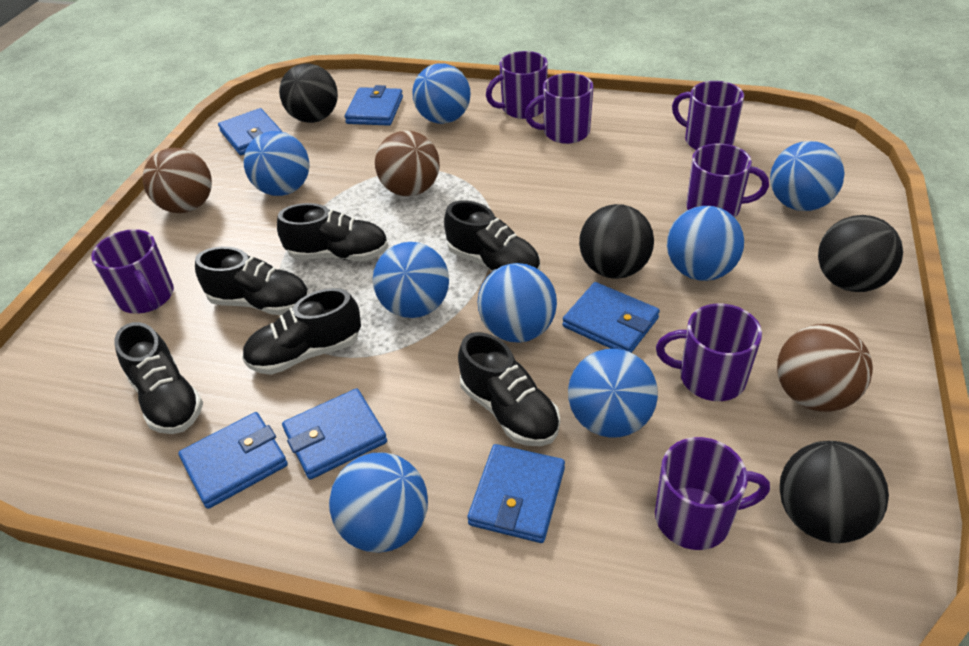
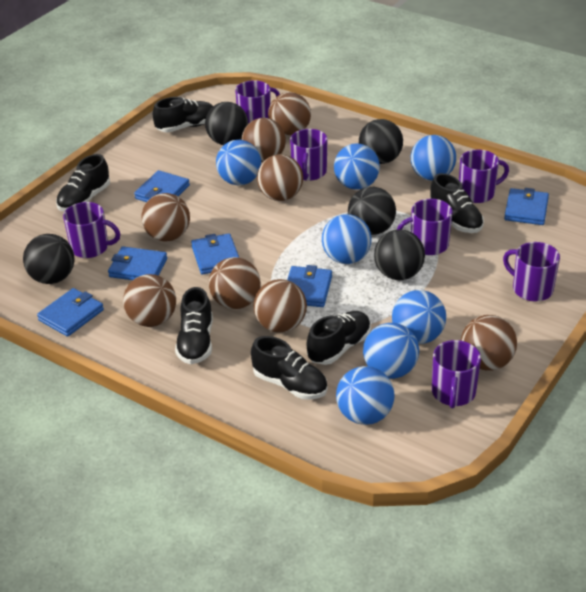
black ball: 4 -> 5
blue ball: 8 -> 7
brown ball: 3 -> 8

